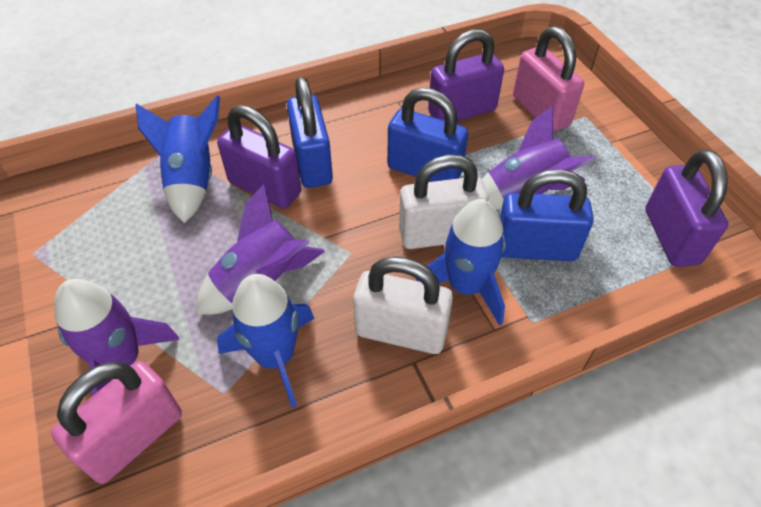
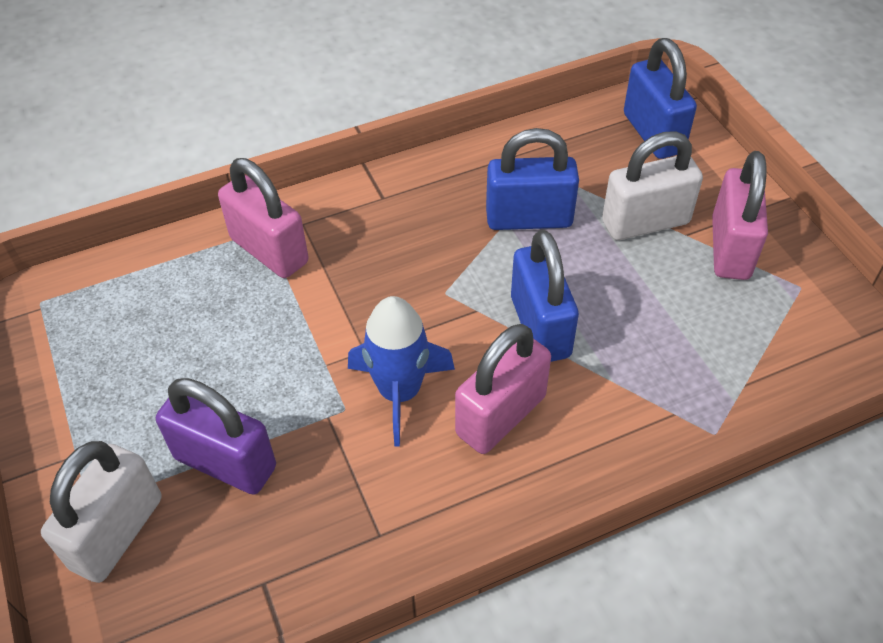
blue rocket: 3 -> 1
pink padlock: 2 -> 3
purple padlock: 3 -> 1
purple rocket: 3 -> 0

